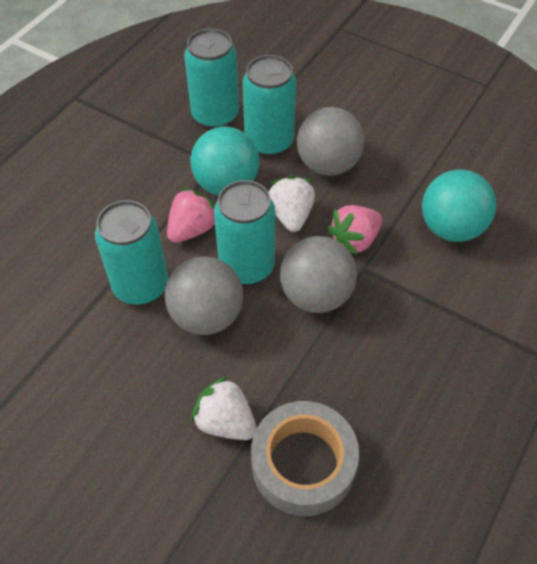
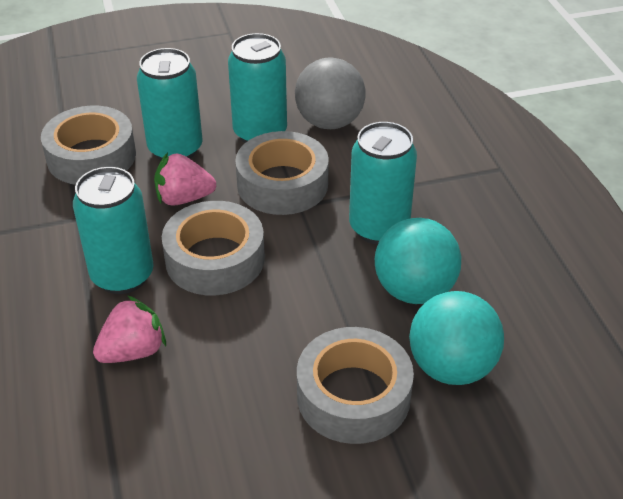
grey ball: 3 -> 1
grey tape: 1 -> 4
white strawberry: 2 -> 0

